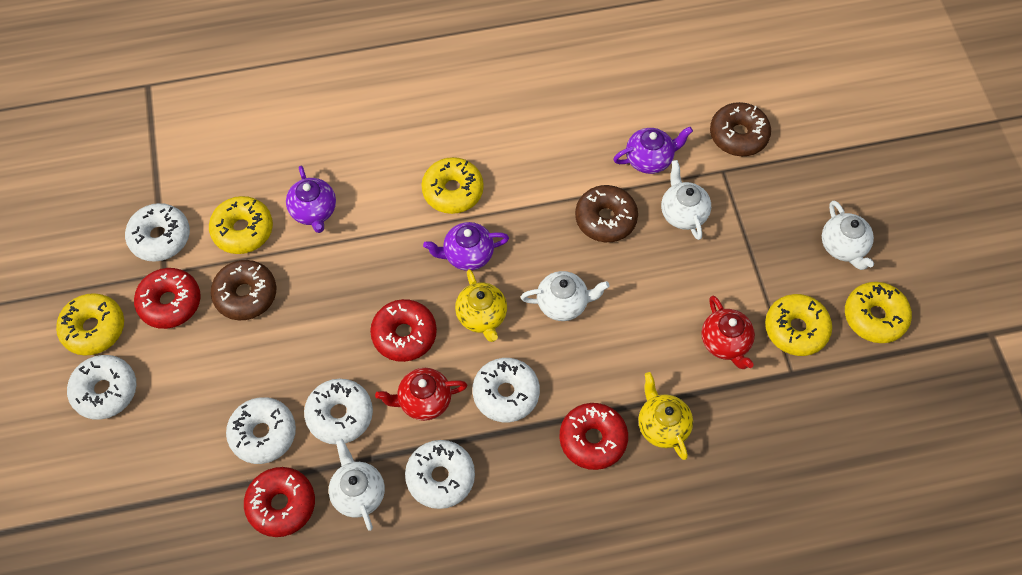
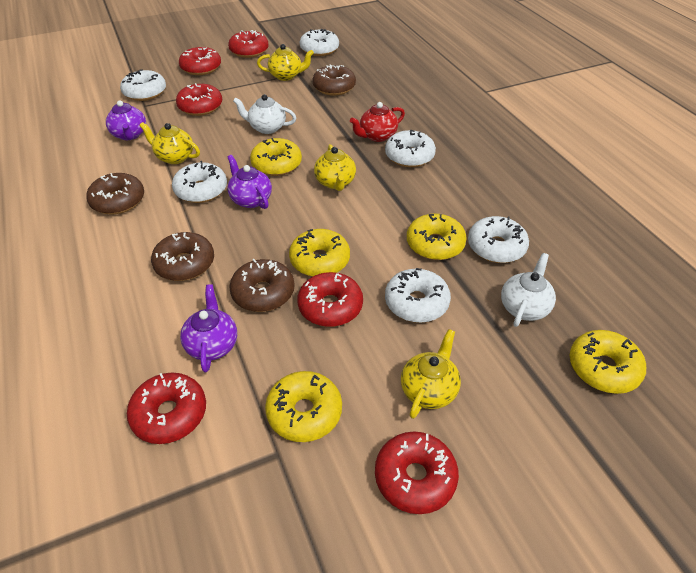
brown donut: 3 -> 4
red donut: 4 -> 6
red teapot: 2 -> 1
white teapot: 4 -> 2
yellow teapot: 2 -> 4

